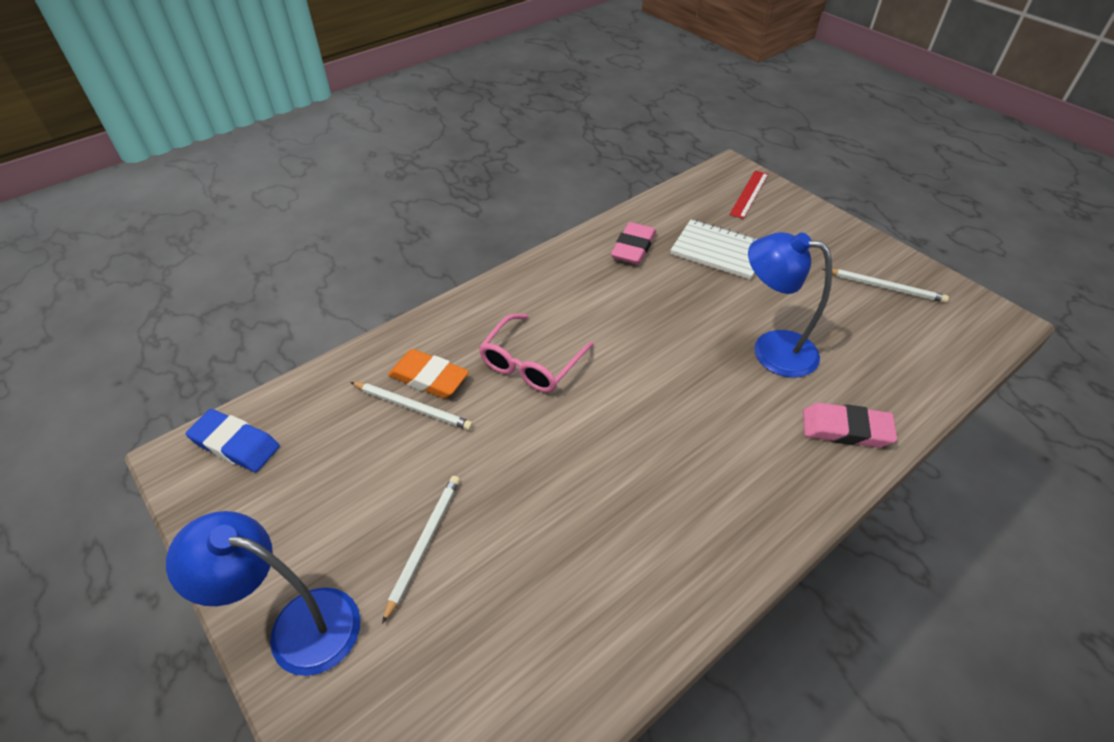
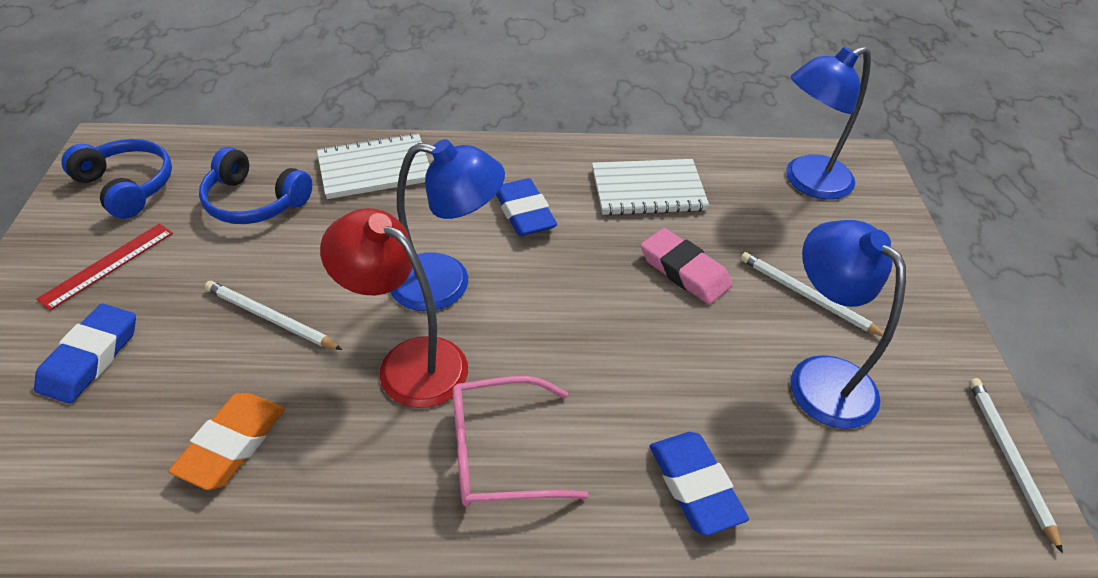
blue eraser: 1 -> 3
blue headphones: 0 -> 2
blue lamp: 2 -> 3
pink eraser: 2 -> 1
red lamp: 0 -> 1
white notebook: 1 -> 2

